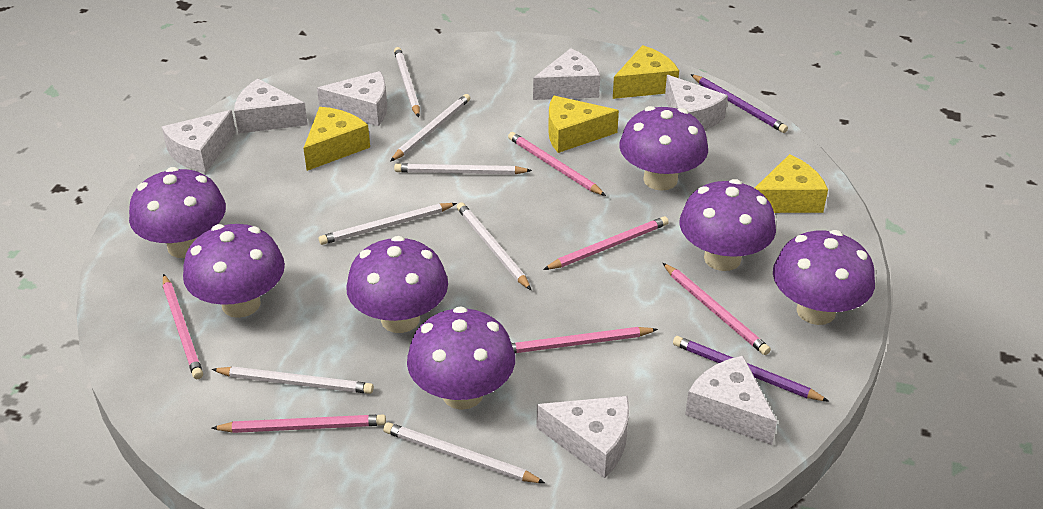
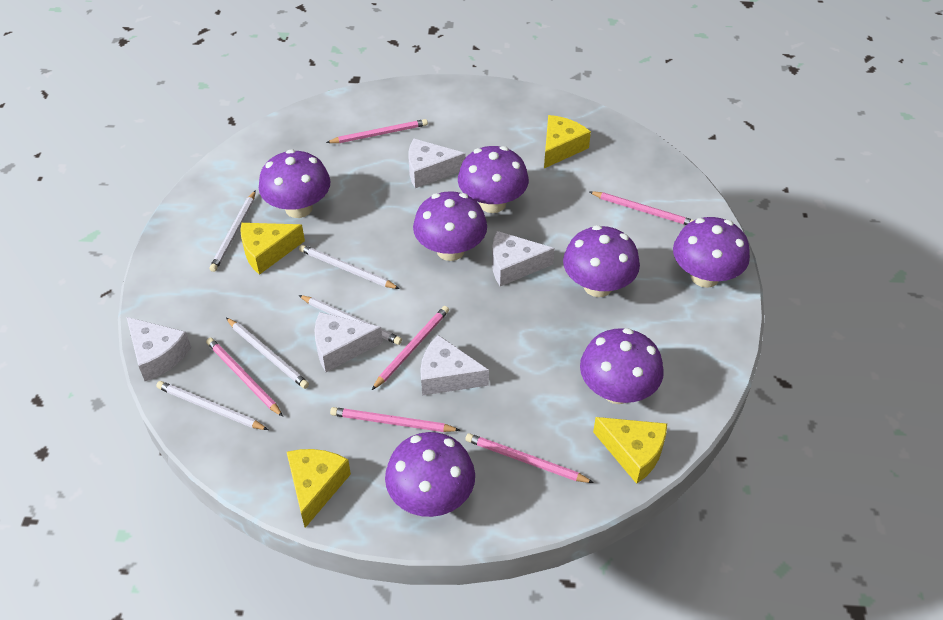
purple pencil: 2 -> 0
white cheese: 7 -> 5
white pencil: 7 -> 5

